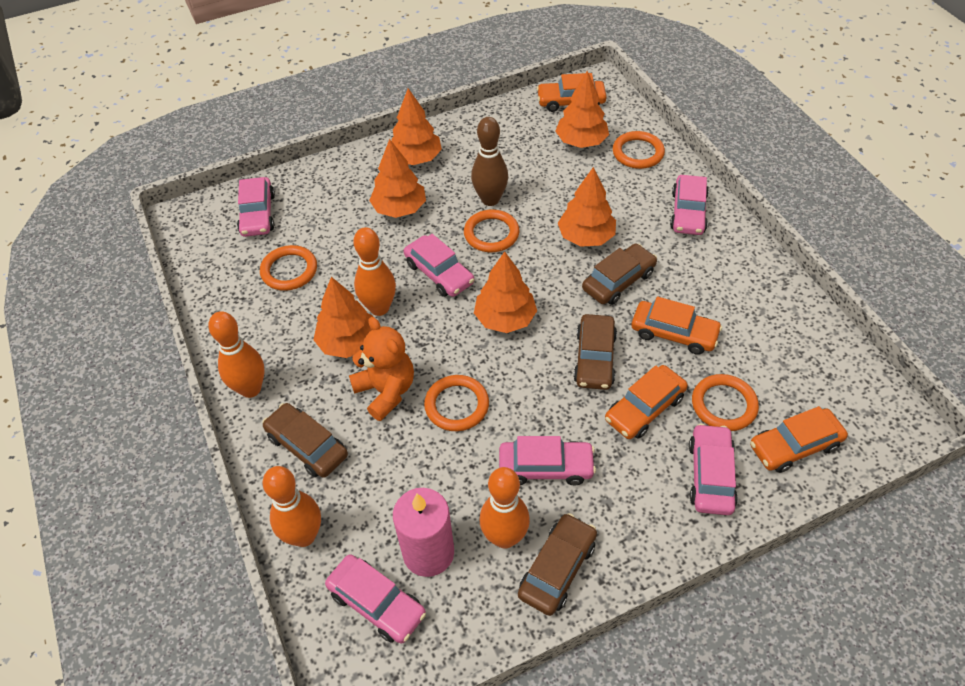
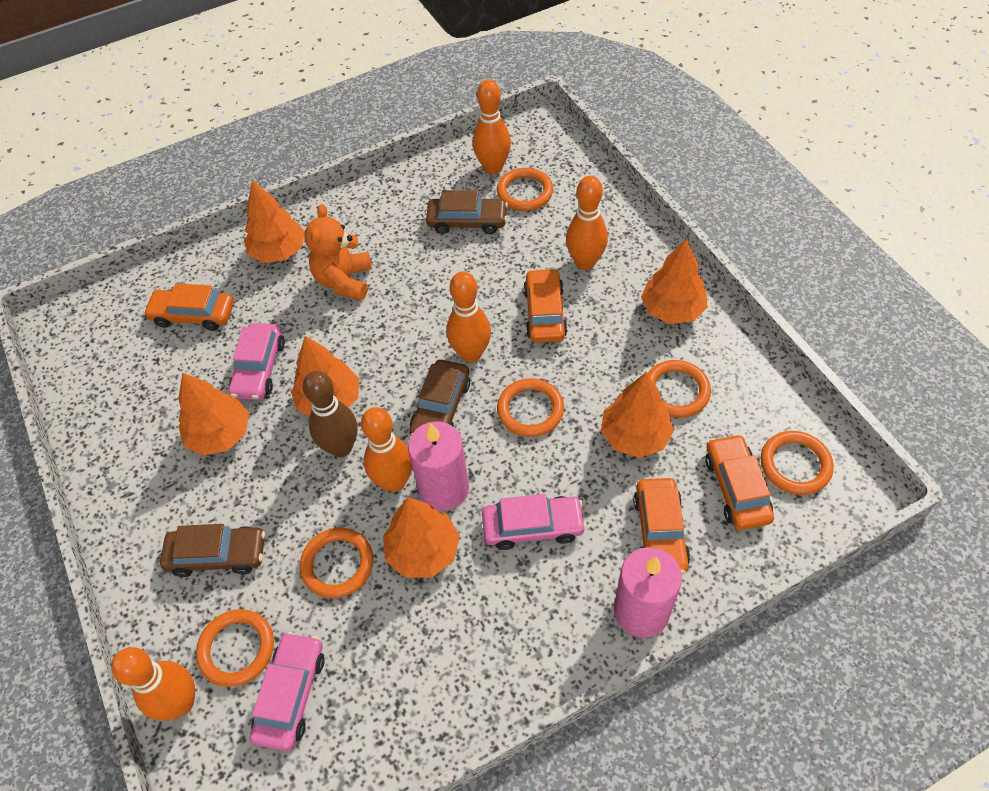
brown car: 4 -> 3
orange bowling pin: 4 -> 5
orange ring: 5 -> 6
pink candle: 1 -> 2
pink car: 6 -> 3

